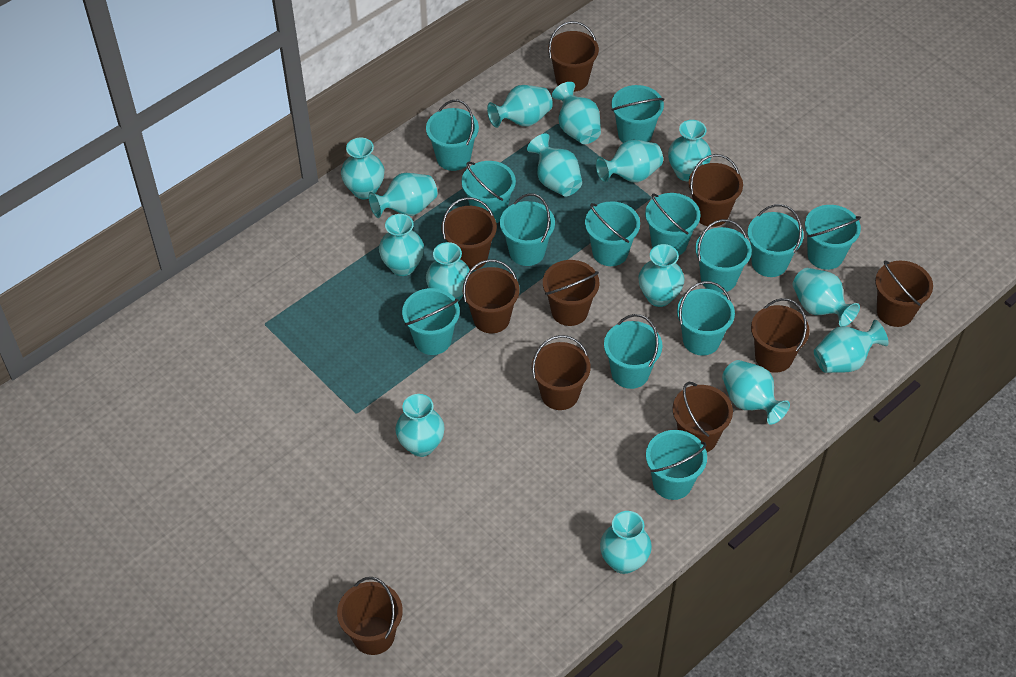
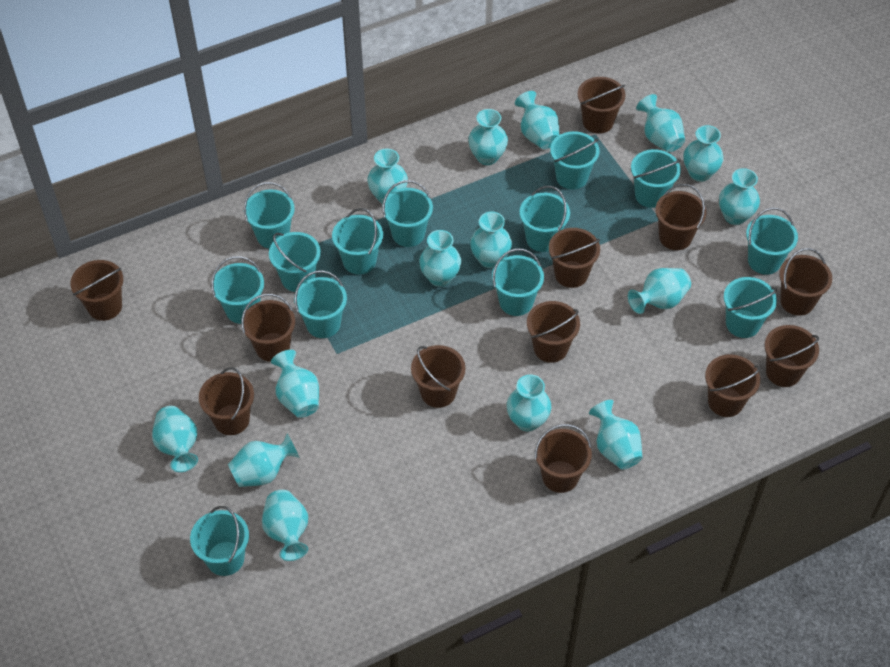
brown bucket: 10 -> 12

